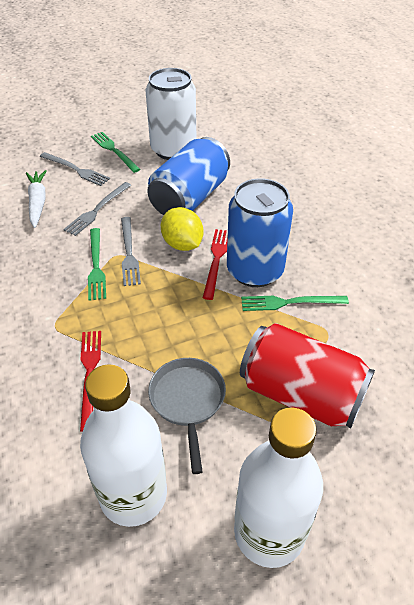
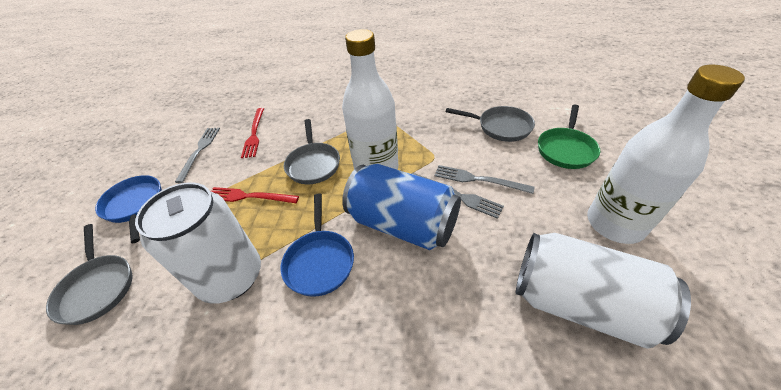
blue can: 2 -> 1
blue pan: 0 -> 2
green fork: 3 -> 0
green pan: 0 -> 1
grey pan: 1 -> 3
red can: 1 -> 0
white can: 1 -> 2
white carrot: 1 -> 0
yellow lemon: 1 -> 0

